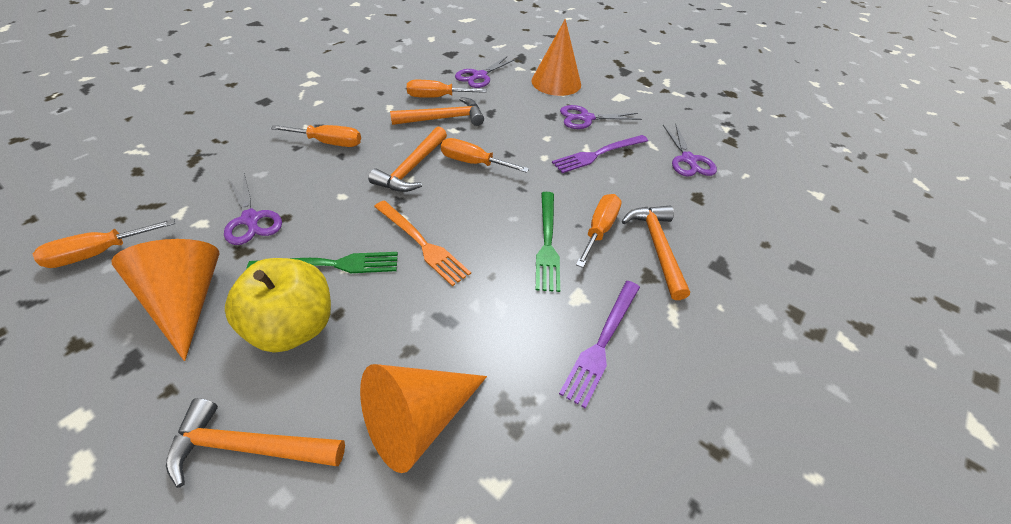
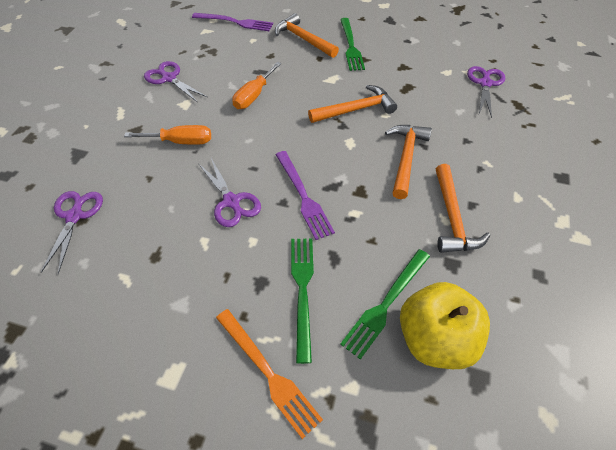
green fork: 2 -> 3
orange cone: 3 -> 0
orange screwdriver: 5 -> 2

